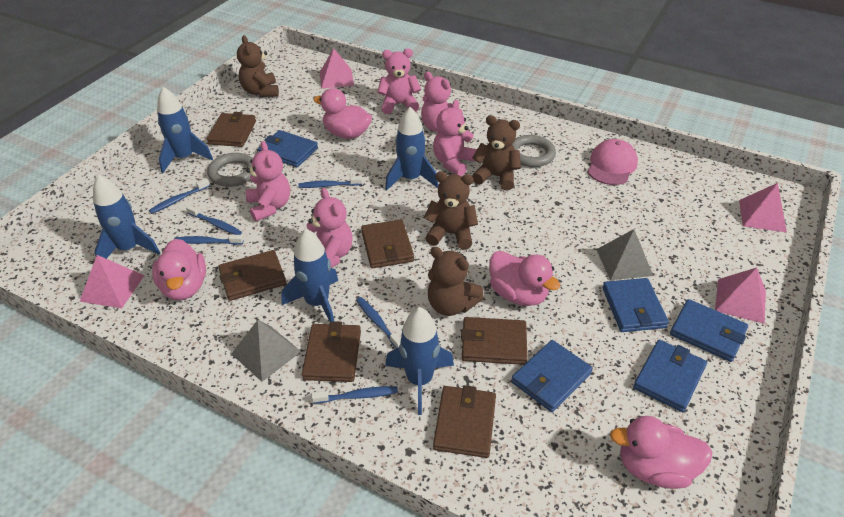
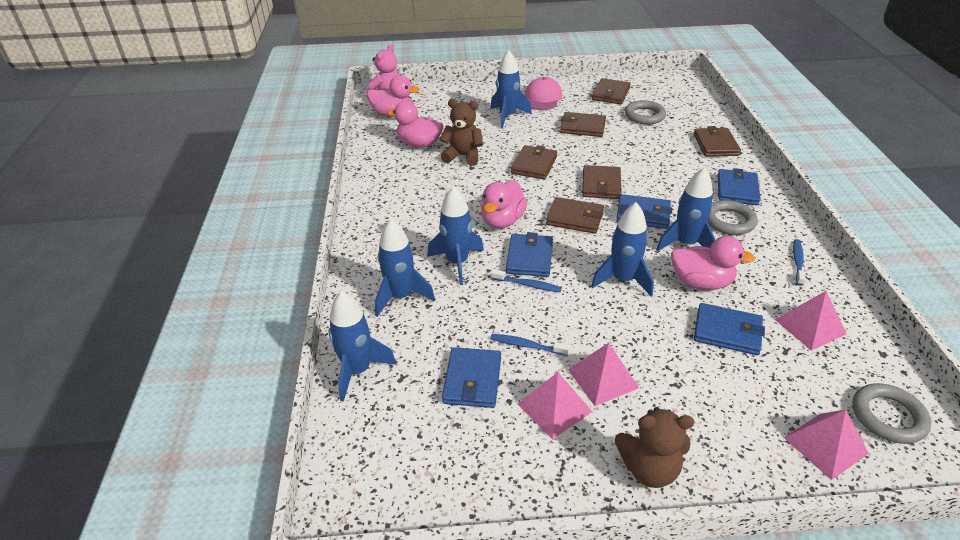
blue rocket: 5 -> 6
blue toothbrush: 6 -> 3
brown teddy bear: 4 -> 2
grey pyramid: 2 -> 0
grey ring: 2 -> 3
pink teddy bear: 5 -> 1

